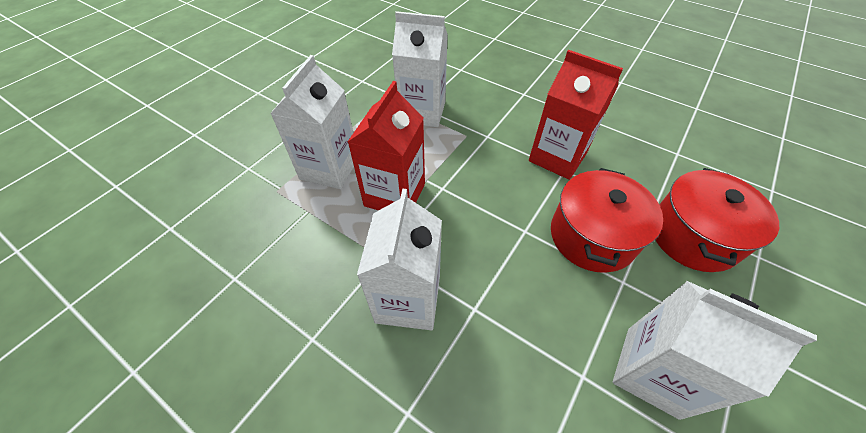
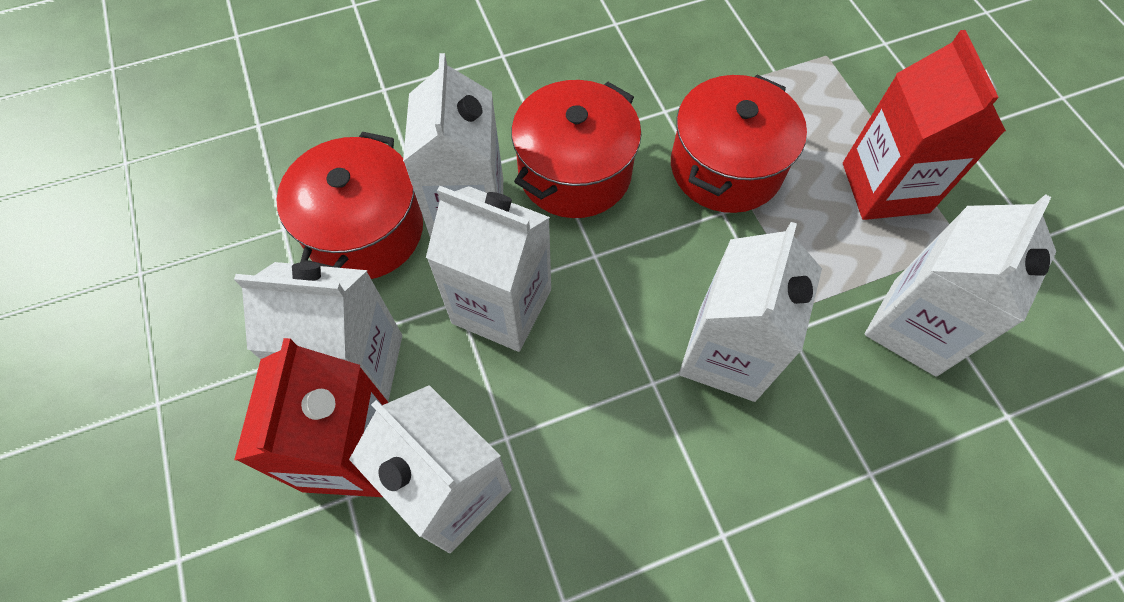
red pot: 2 -> 3
white carton: 4 -> 6

